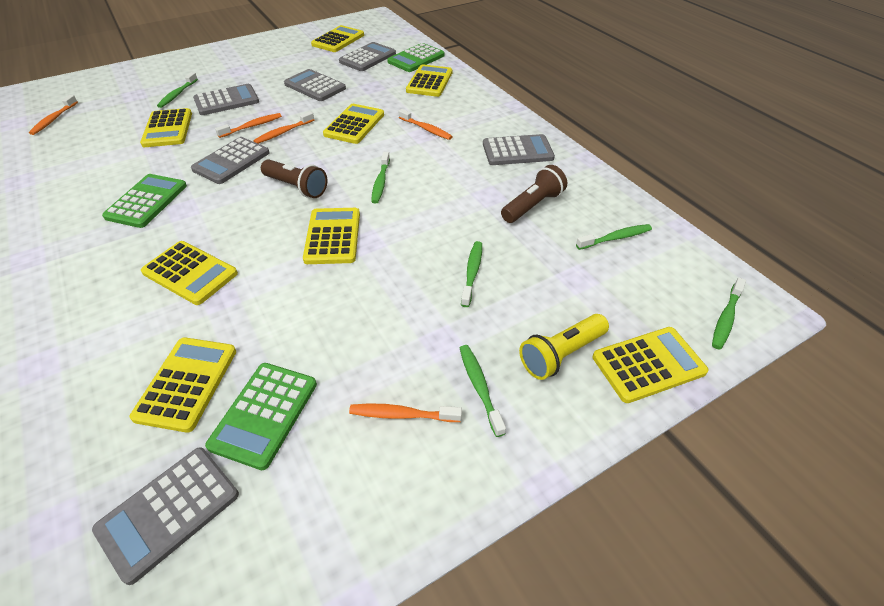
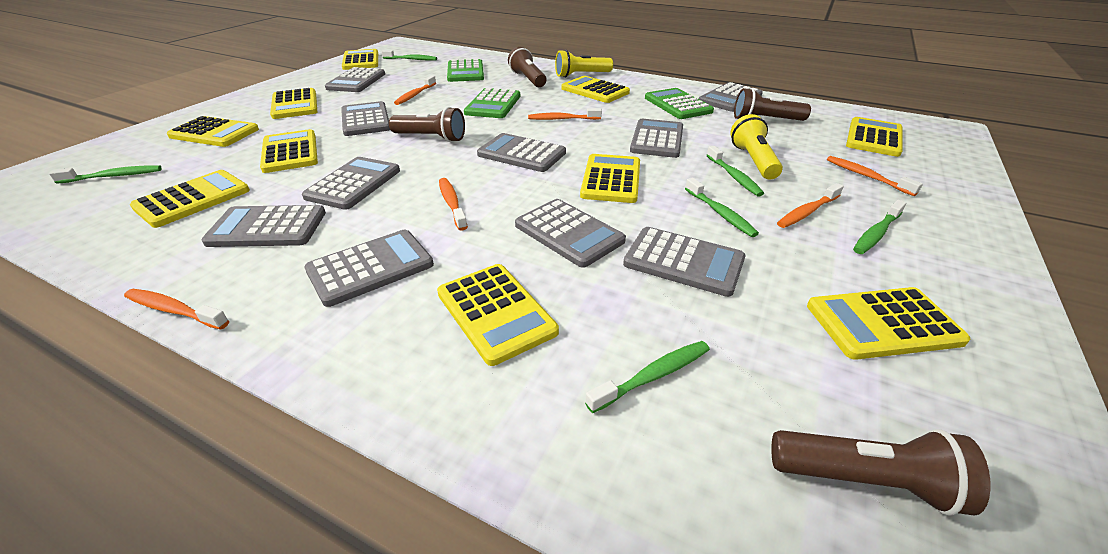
brown flashlight: 2 -> 4
grey calculator: 6 -> 10
orange toothbrush: 5 -> 6
yellow calculator: 8 -> 10
yellow flashlight: 1 -> 2

